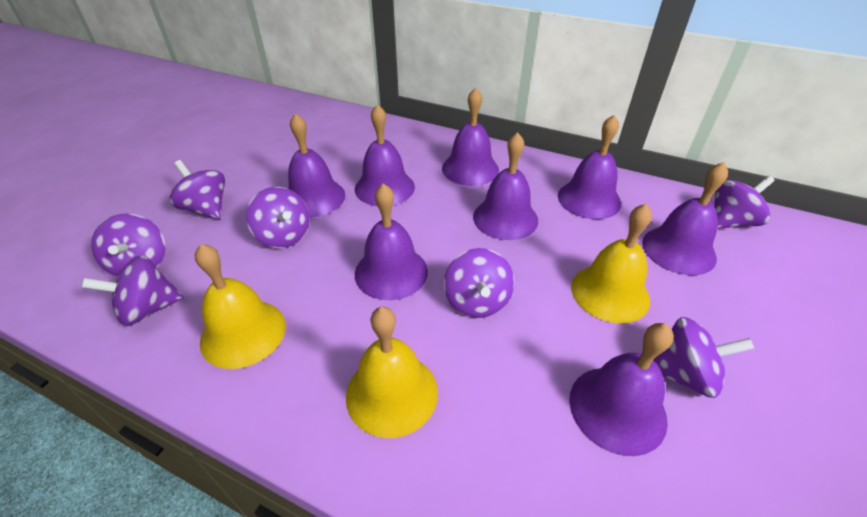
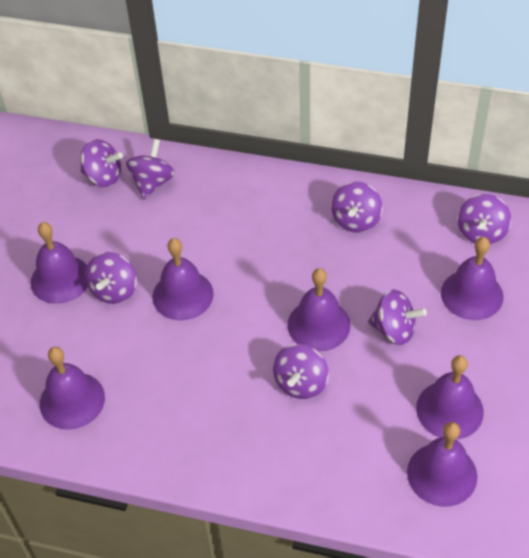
purple bell: 8 -> 7
yellow bell: 3 -> 0

